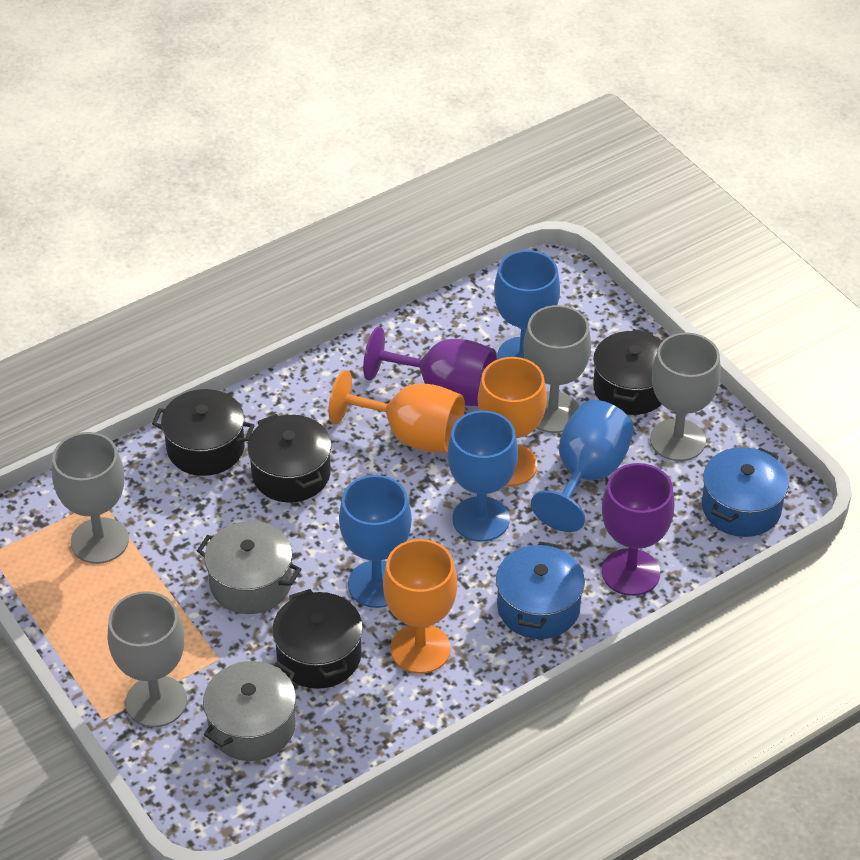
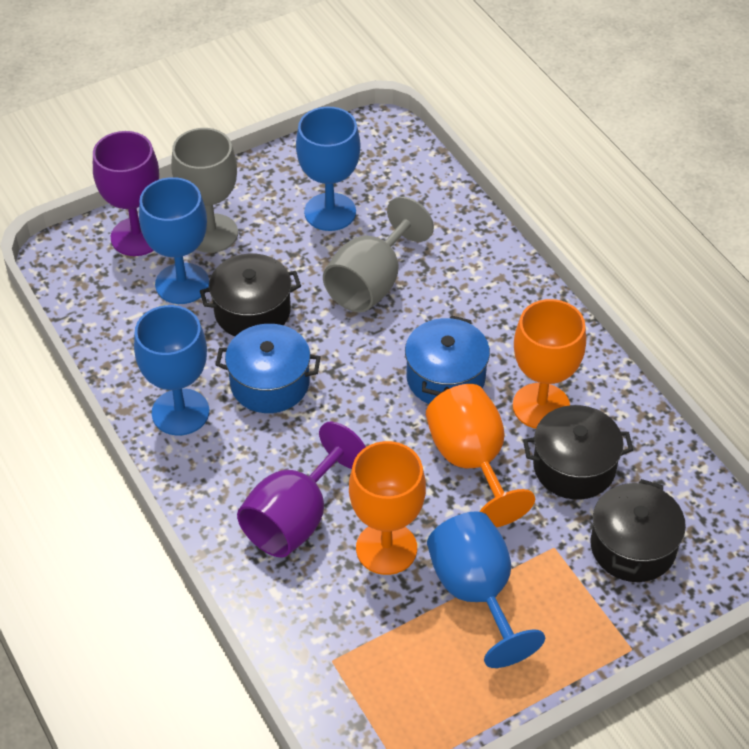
black pot: 4 -> 3
grey goblet: 4 -> 2
grey pot: 2 -> 0

